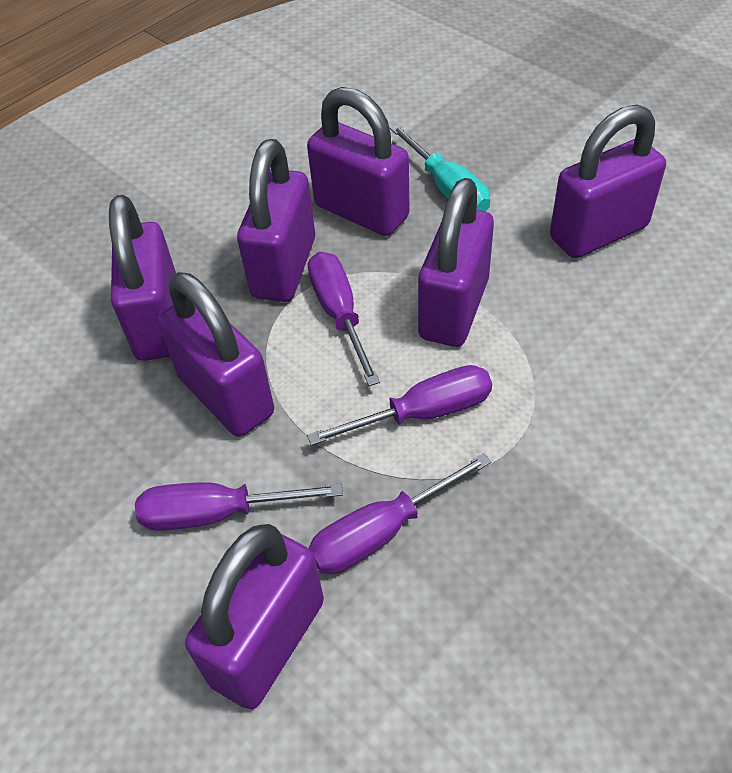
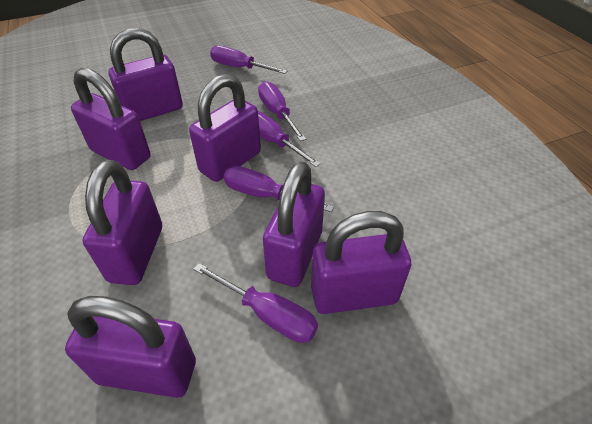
purple screwdriver: 4 -> 5
turquoise screwdriver: 1 -> 0

